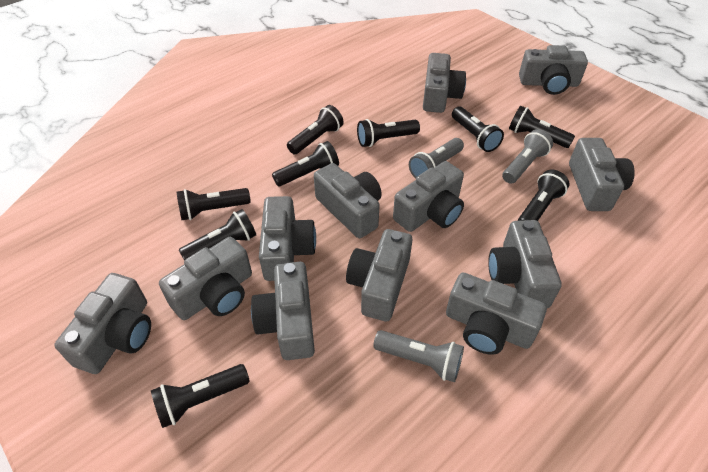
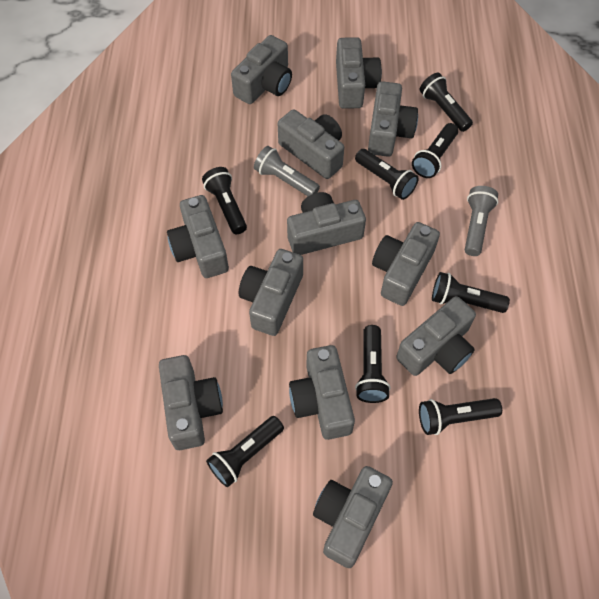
black flashlight: 9 -> 8
grey flashlight: 3 -> 2

